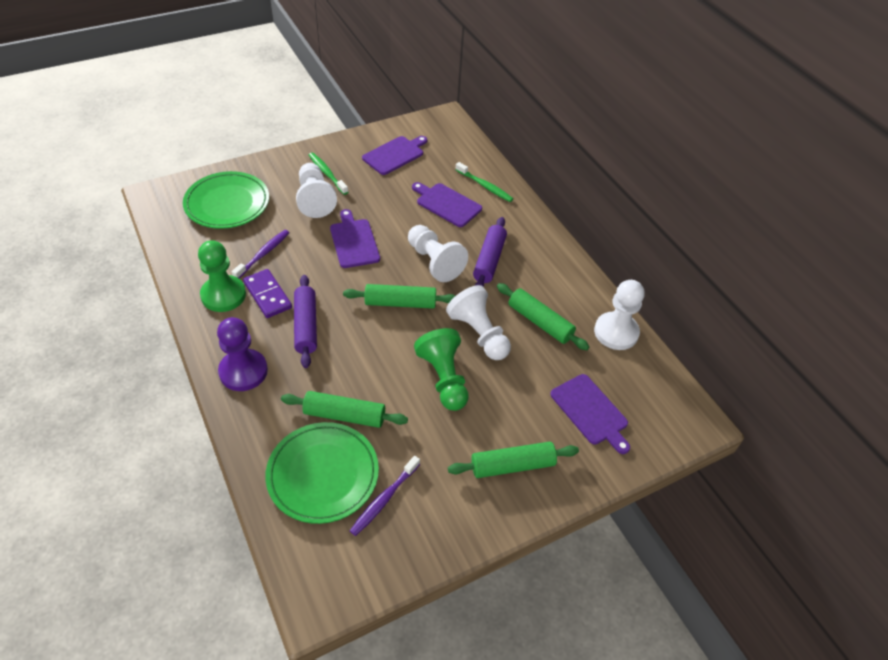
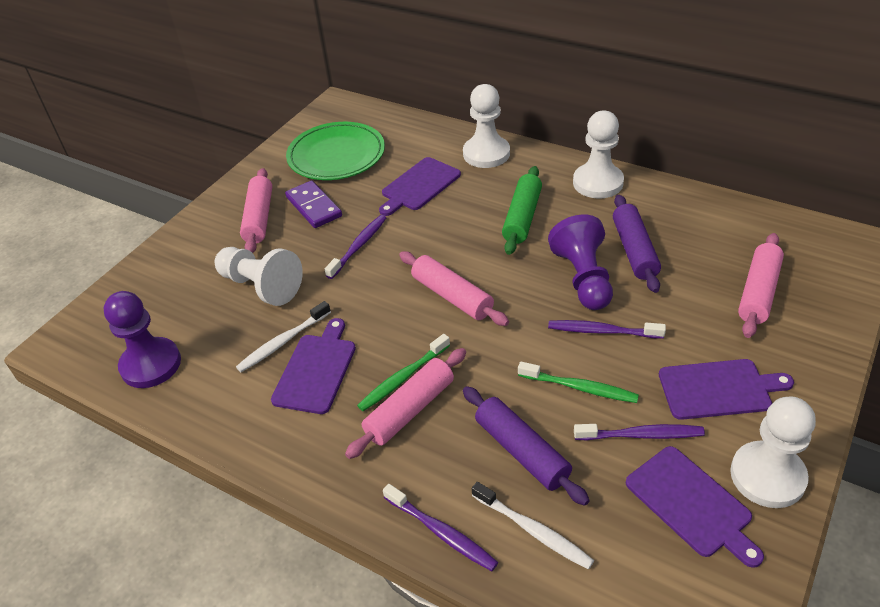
green pawn: 2 -> 0
green plate: 2 -> 1
green rolling pin: 4 -> 1
pink rolling pin: 0 -> 4
purple pawn: 1 -> 2
purple toothbrush: 2 -> 4
white toothbrush: 0 -> 2

